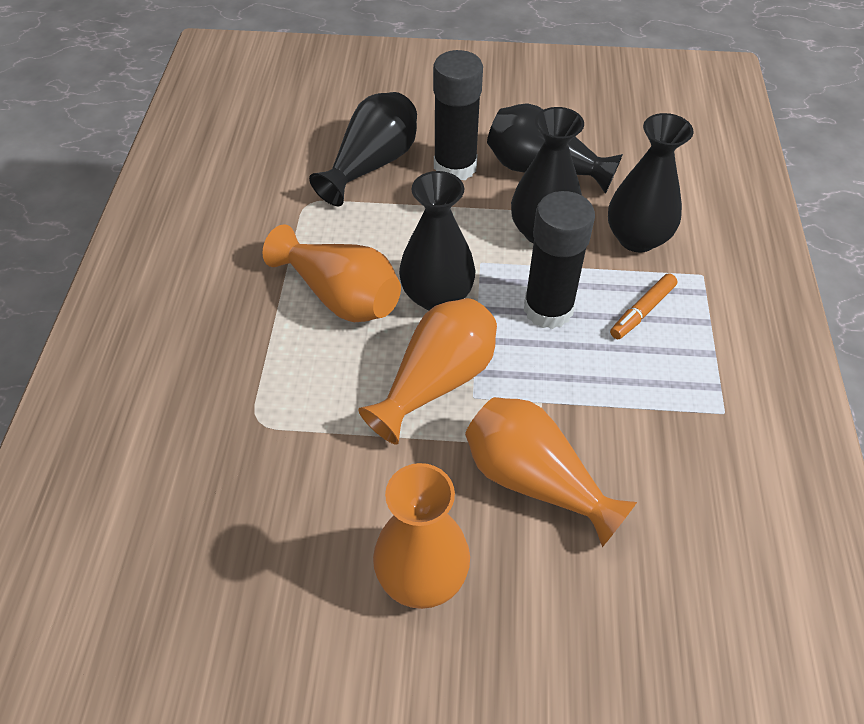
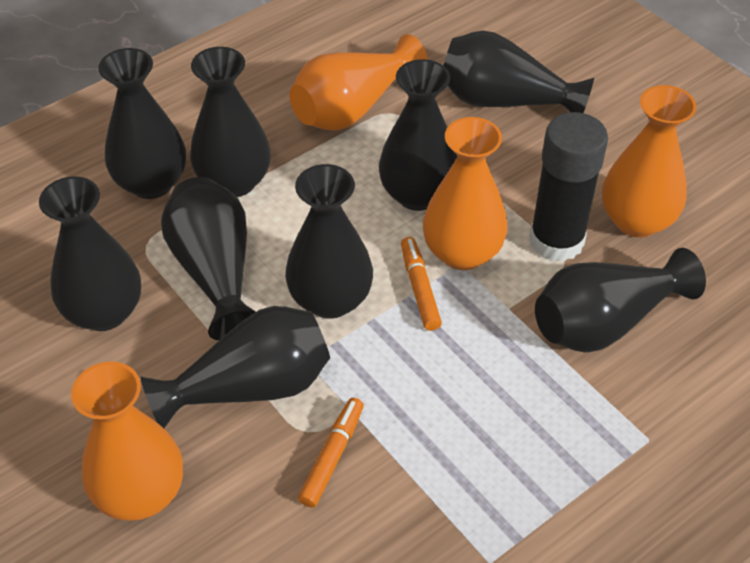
black glue stick: 2 -> 1
black vase: 5 -> 9
orange marker: 1 -> 2

